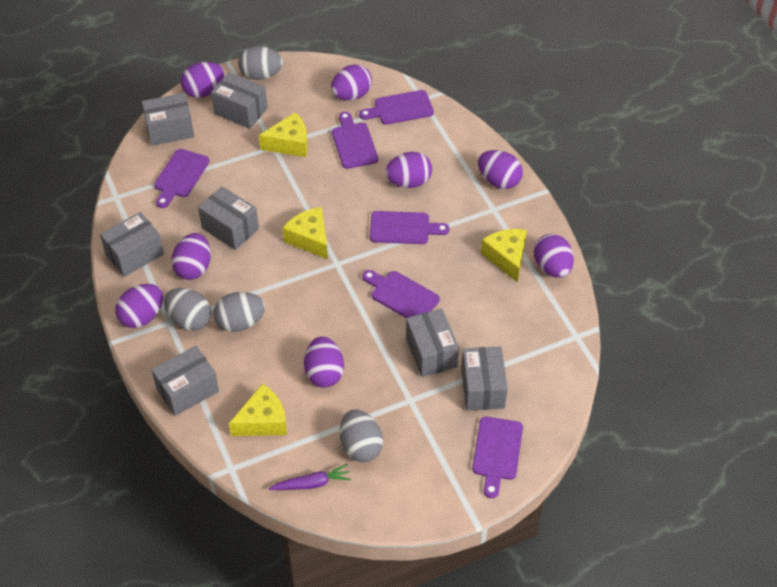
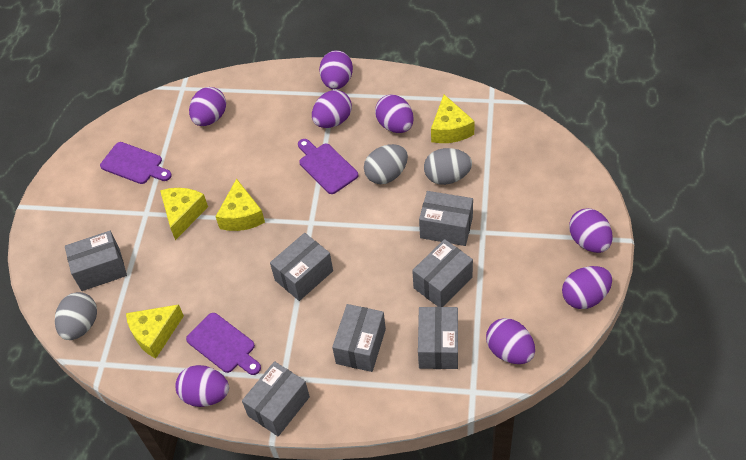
grey egg: 4 -> 3
purple carrot: 1 -> 0
purple cutting board: 6 -> 3

